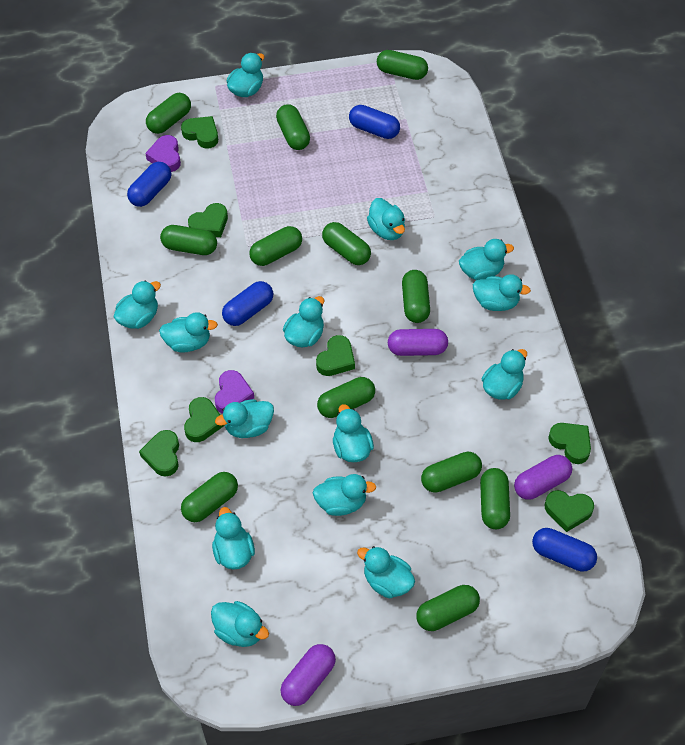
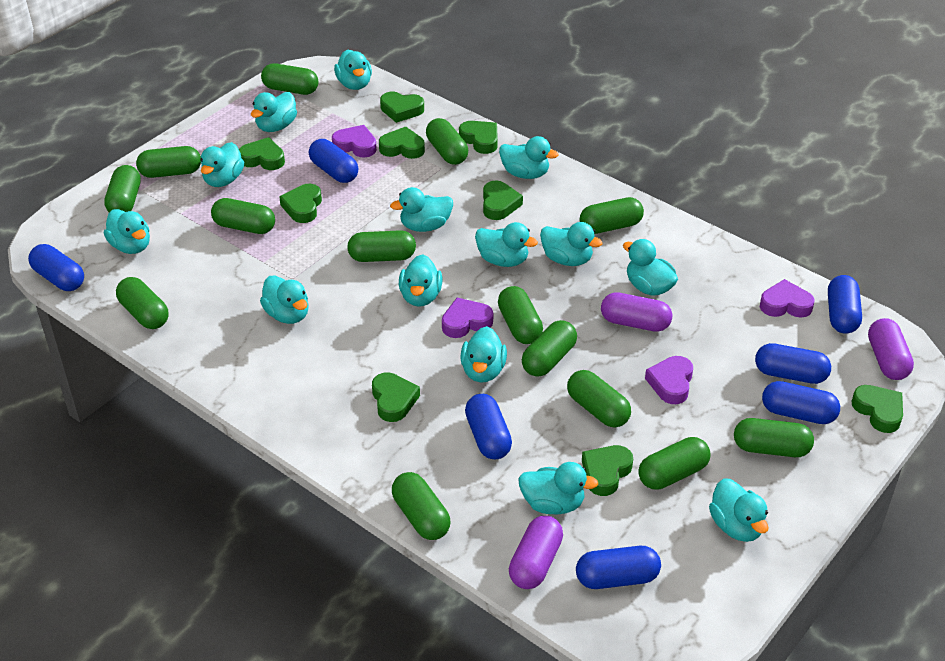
blue capsule: 4 -> 7
green capsule: 12 -> 14
green heart: 7 -> 9
purple heart: 2 -> 4

